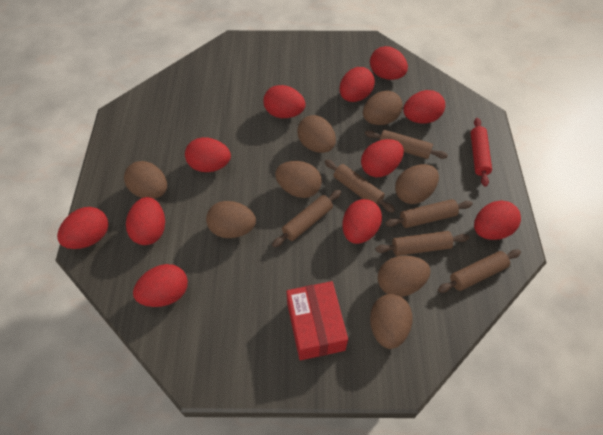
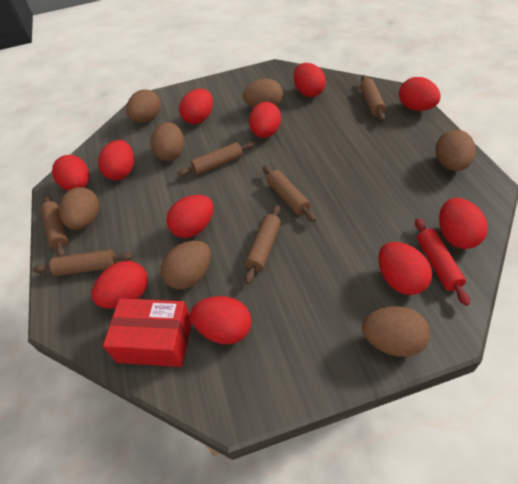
brown egg: 8 -> 7

